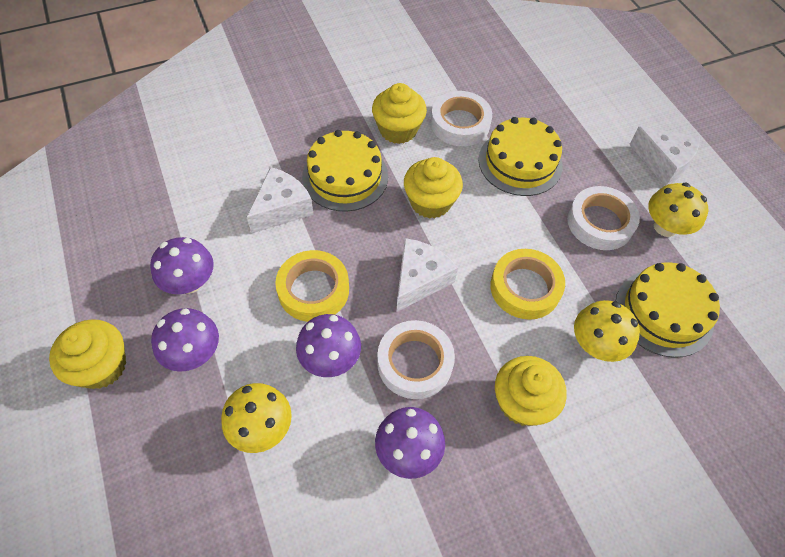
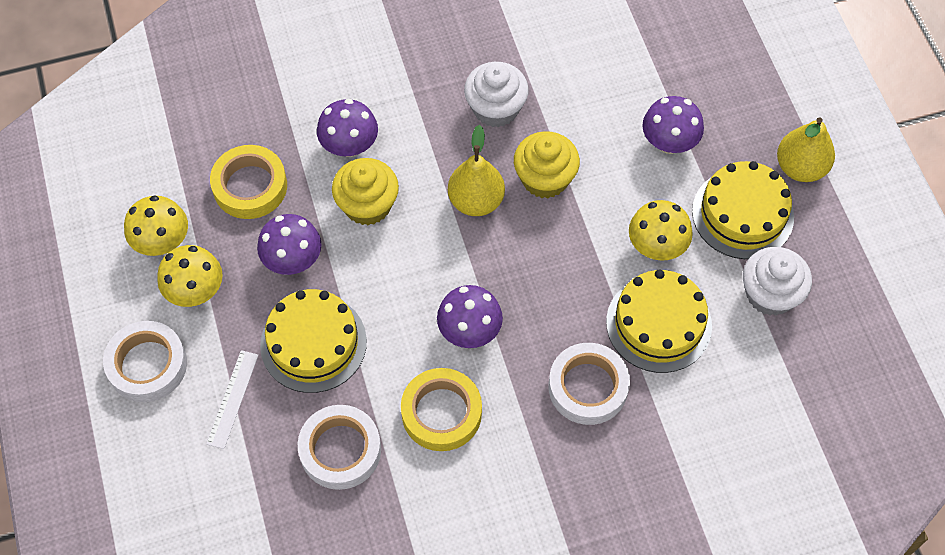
white cheese: 3 -> 0
white cupcake: 0 -> 2
white ruler: 0 -> 1
yellow cupcake: 4 -> 2
yellow pear: 0 -> 2

